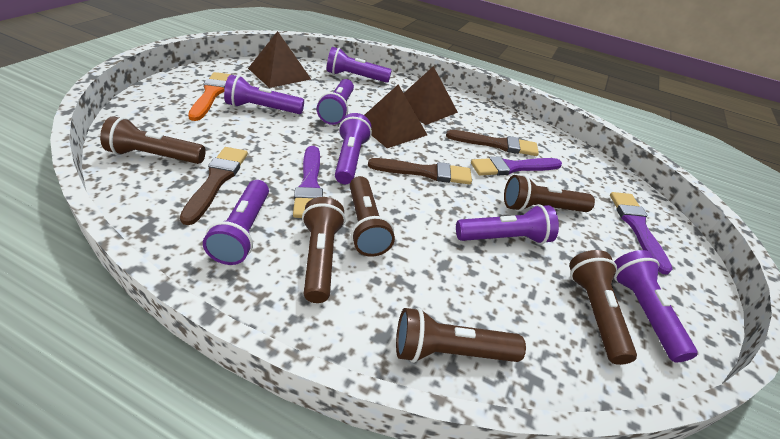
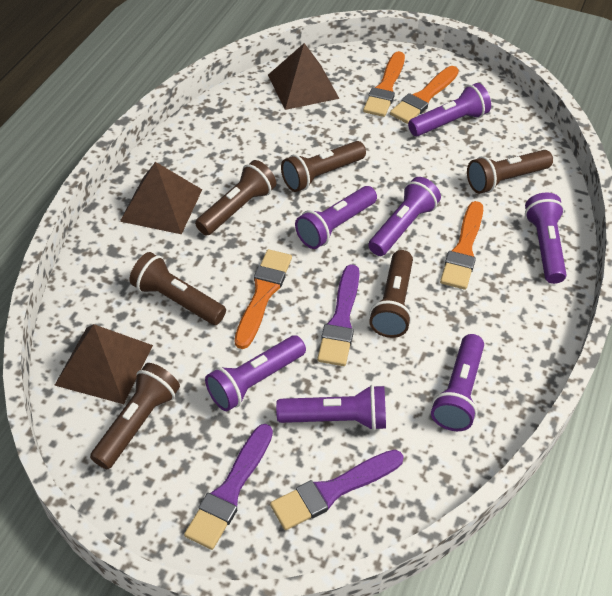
brown brush: 3 -> 0
orange brush: 1 -> 4

